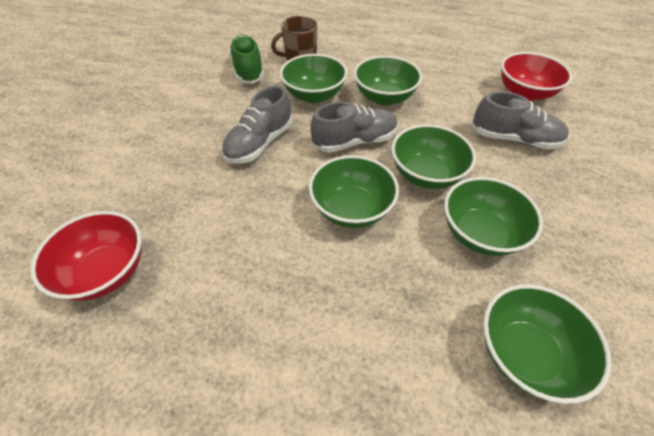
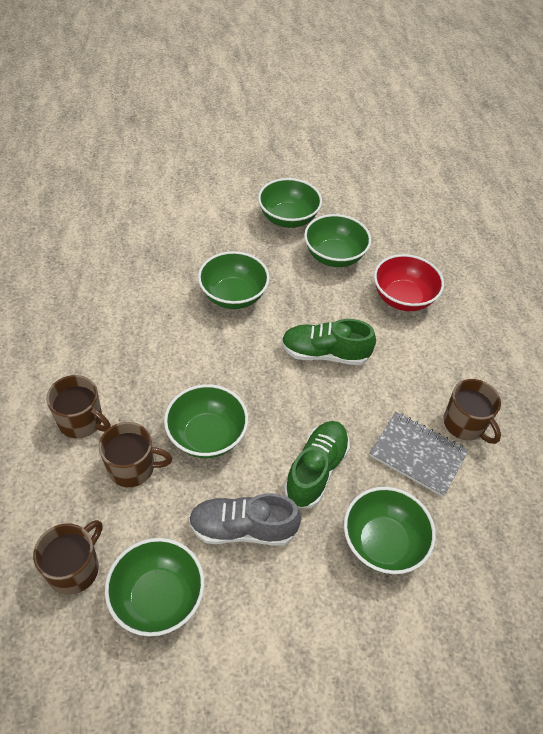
brown mug: 1 -> 4
green shoe: 1 -> 2
grey notebook: 0 -> 1
grey shoe: 3 -> 1
red bowl: 2 -> 1

